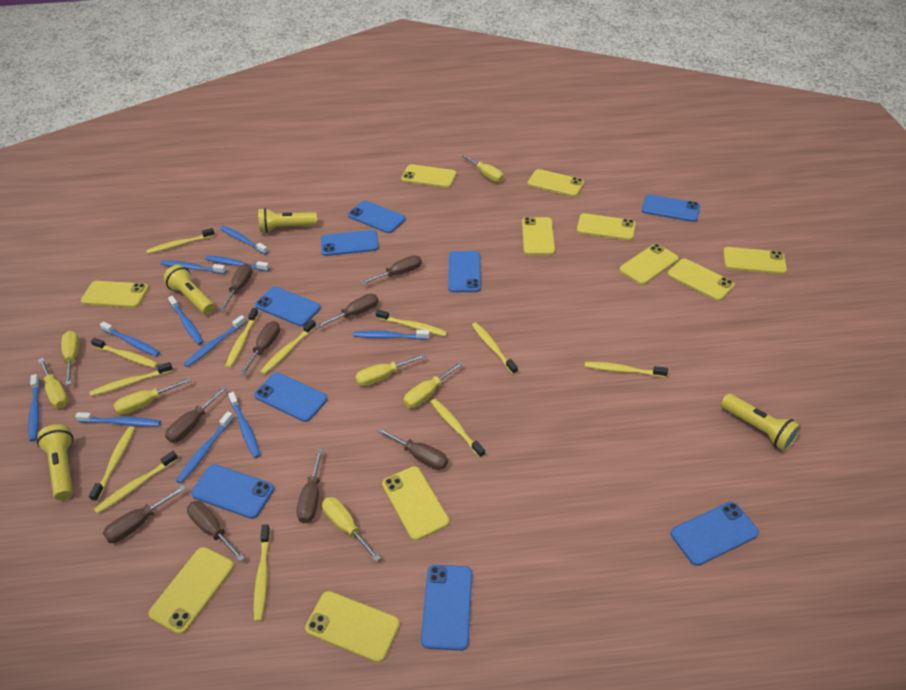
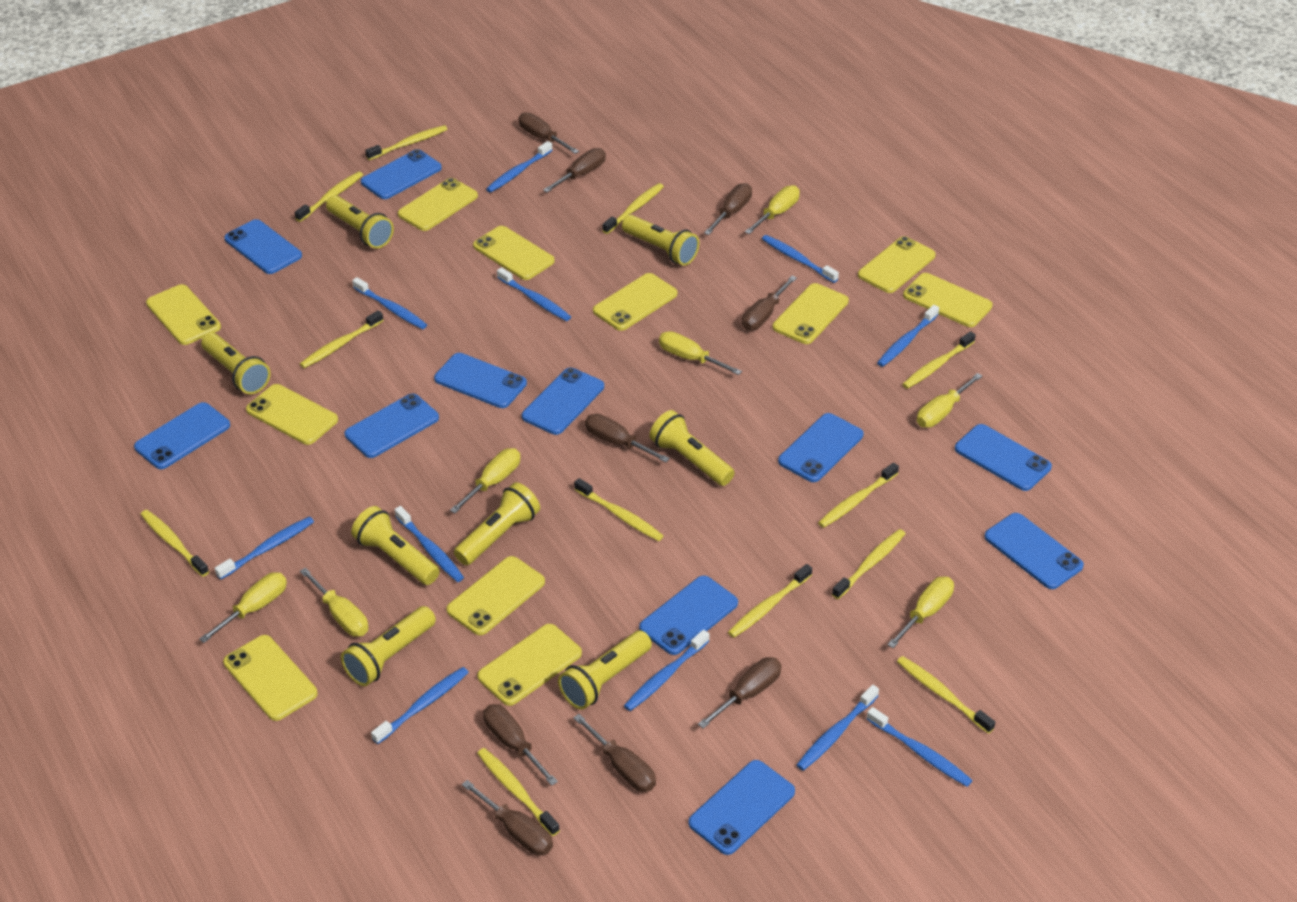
blue phone: 9 -> 11
yellow flashlight: 4 -> 8

